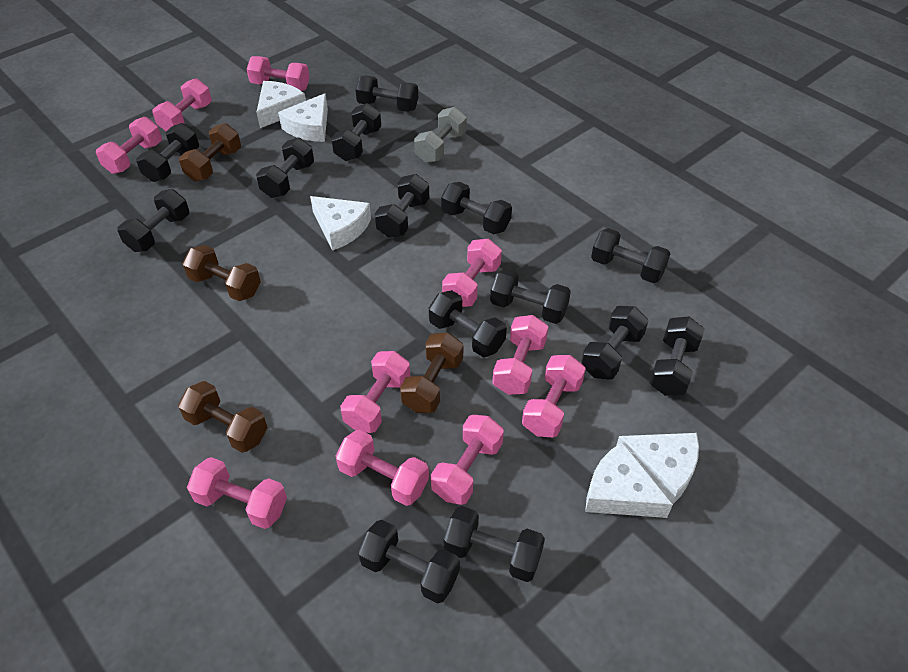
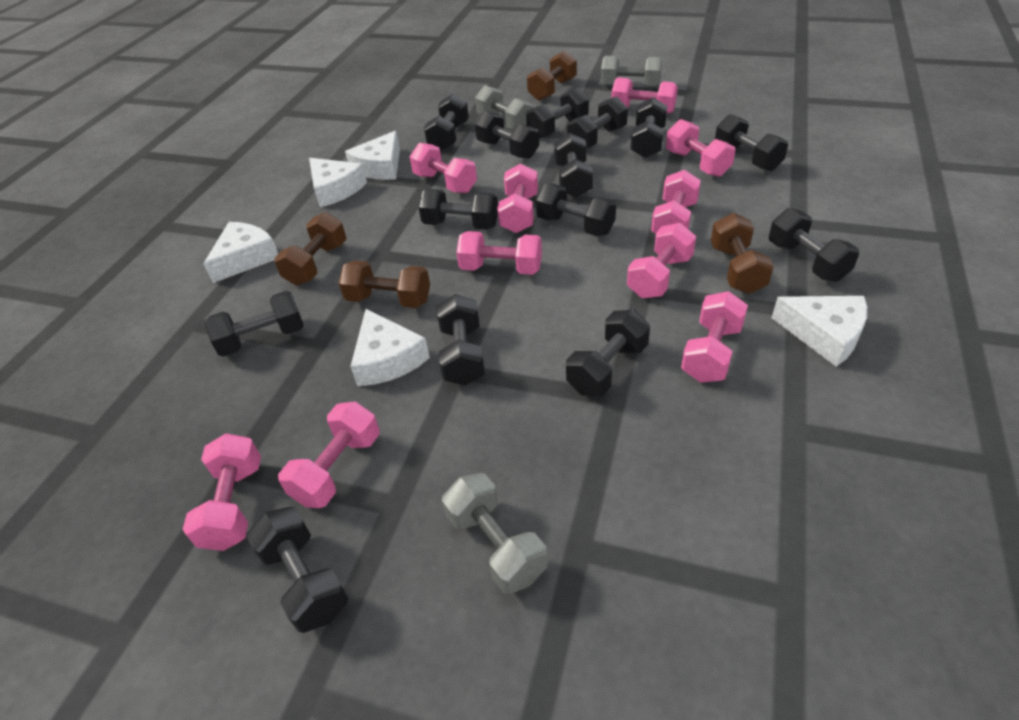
grey dumbbell: 1 -> 3

